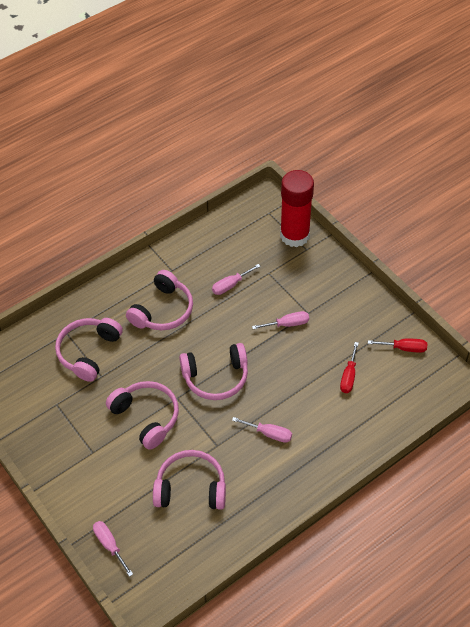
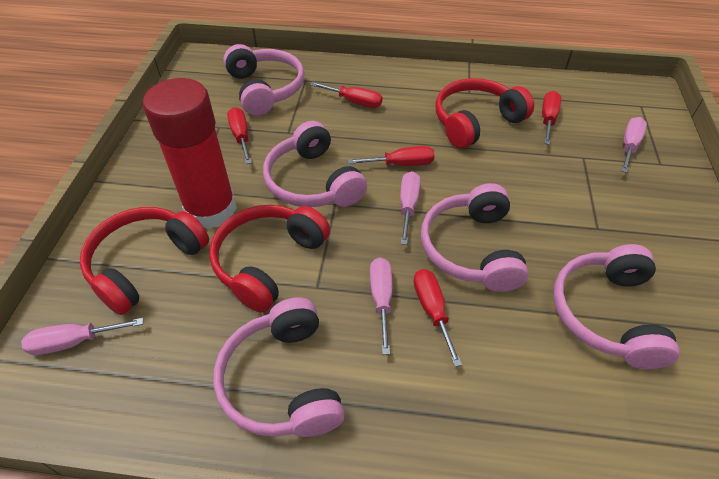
red headphones: 0 -> 3
red screwdriver: 2 -> 5

